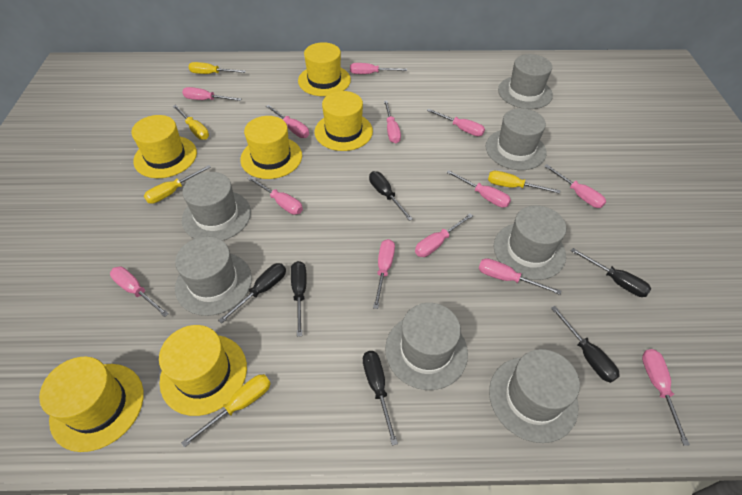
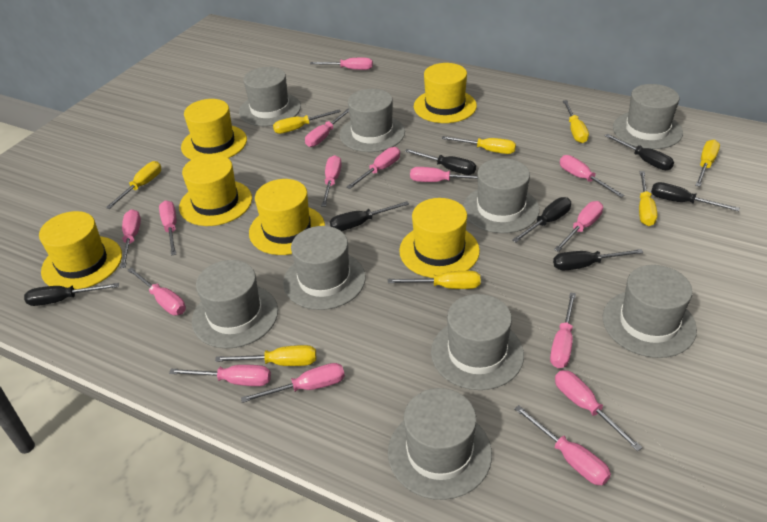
black screwdriver: 6 -> 7
grey hat: 7 -> 9
pink screwdriver: 13 -> 15
yellow screwdriver: 5 -> 8

